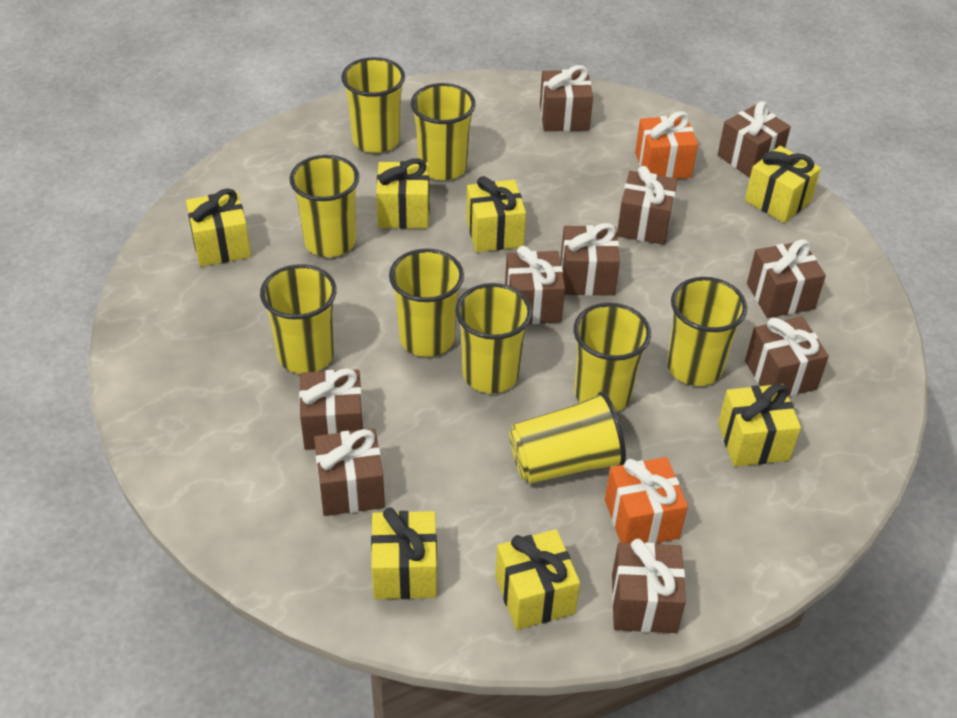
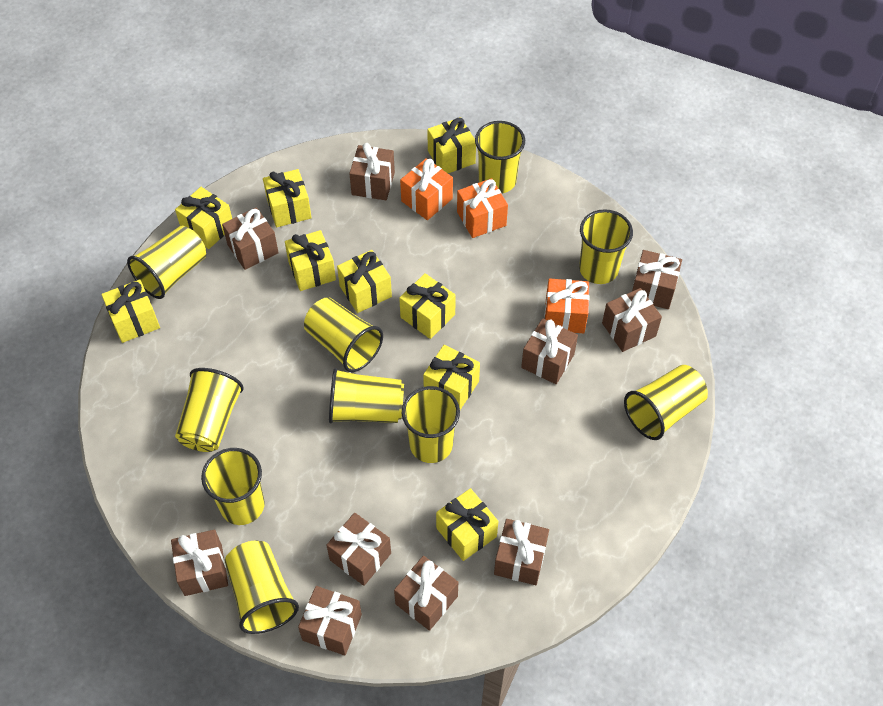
orange gift: 2 -> 3
yellow cup: 9 -> 10
yellow gift: 7 -> 9

